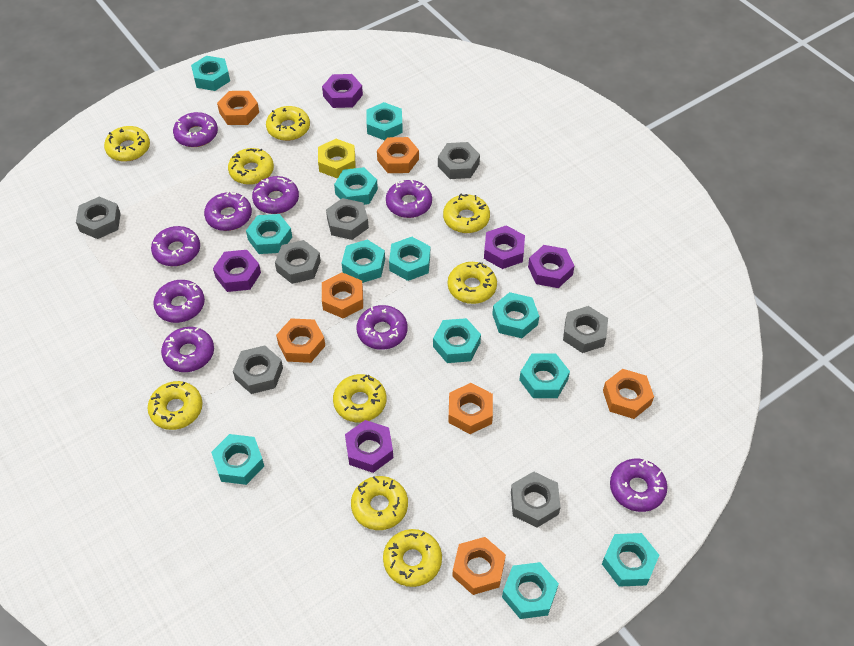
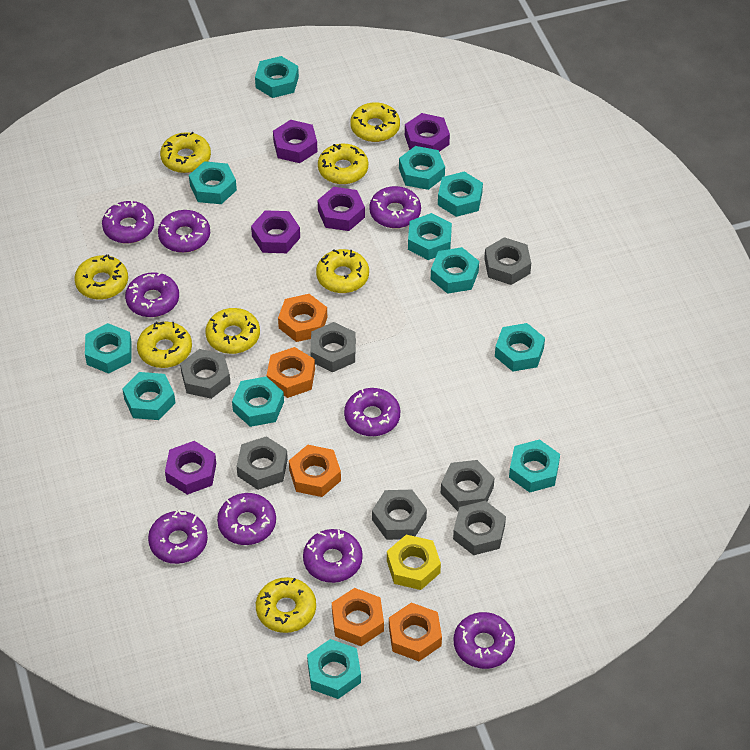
orange nut: 7 -> 5
yellow donut: 9 -> 8

